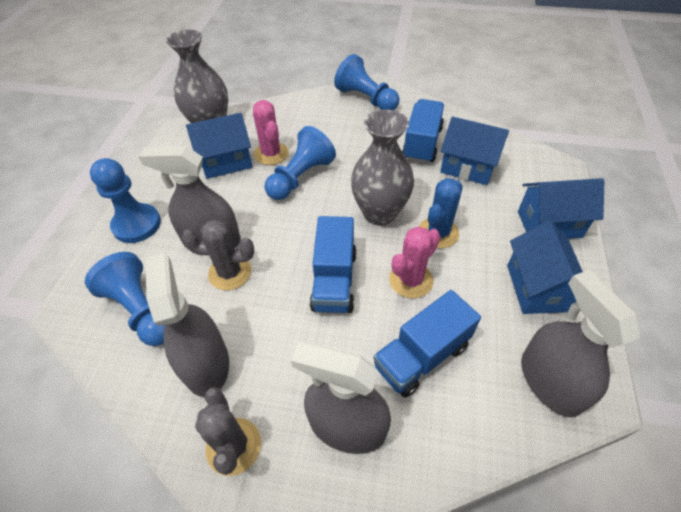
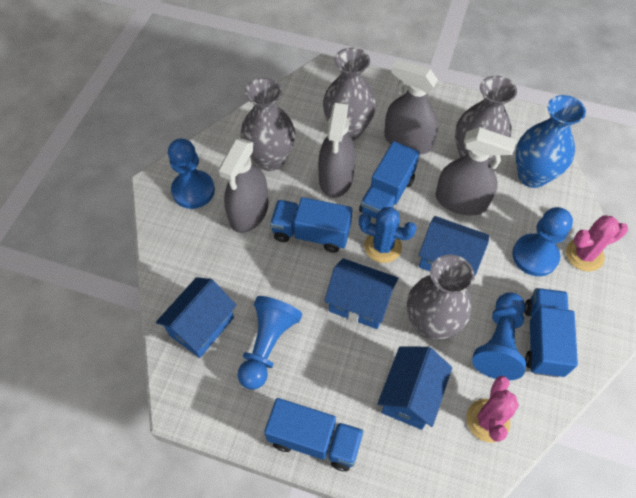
blue truck: 3 -> 4
blue vase: 0 -> 1
grey cactus: 2 -> 0
grey vase: 2 -> 4

